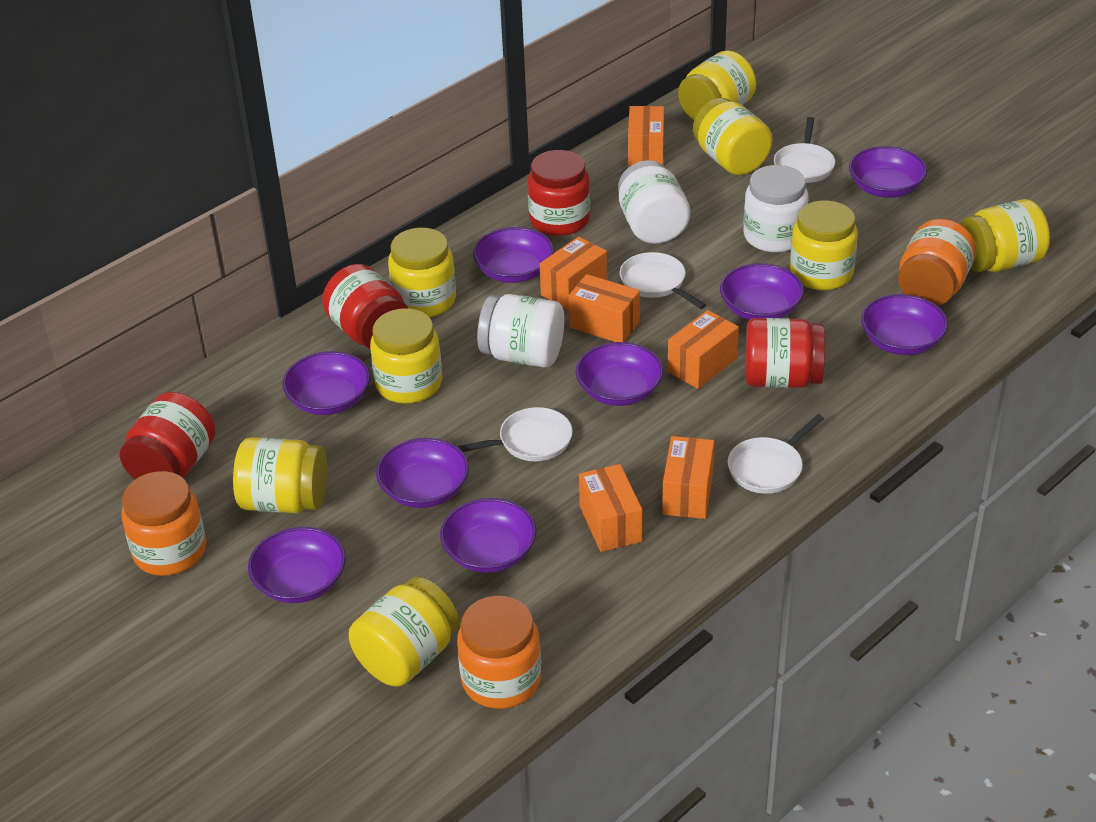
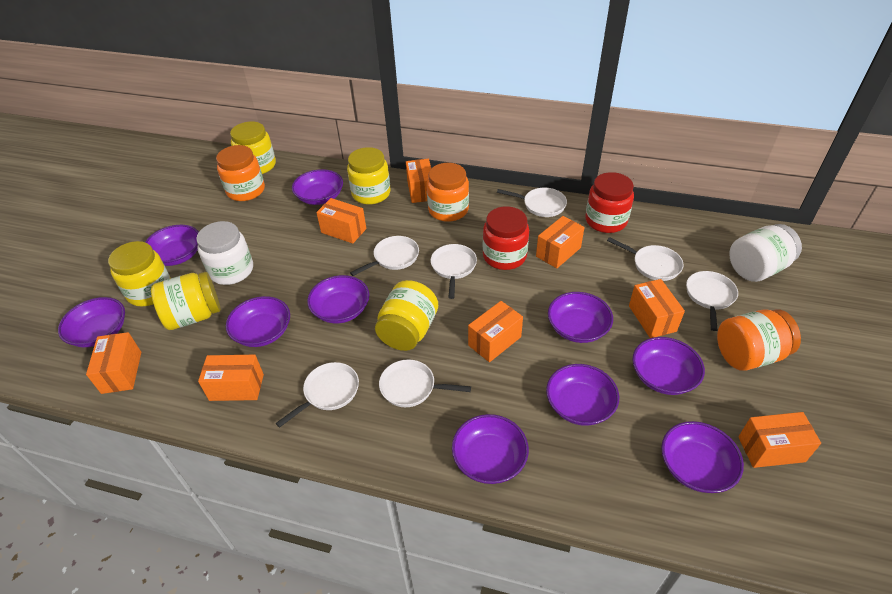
orange box: 6 -> 8
purple bowl: 9 -> 10
red jar: 4 -> 2
white jar: 3 -> 2
white pan: 4 -> 7
yellow jar: 8 -> 5

